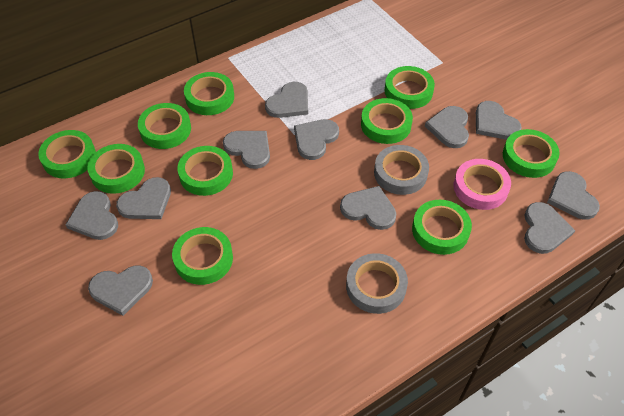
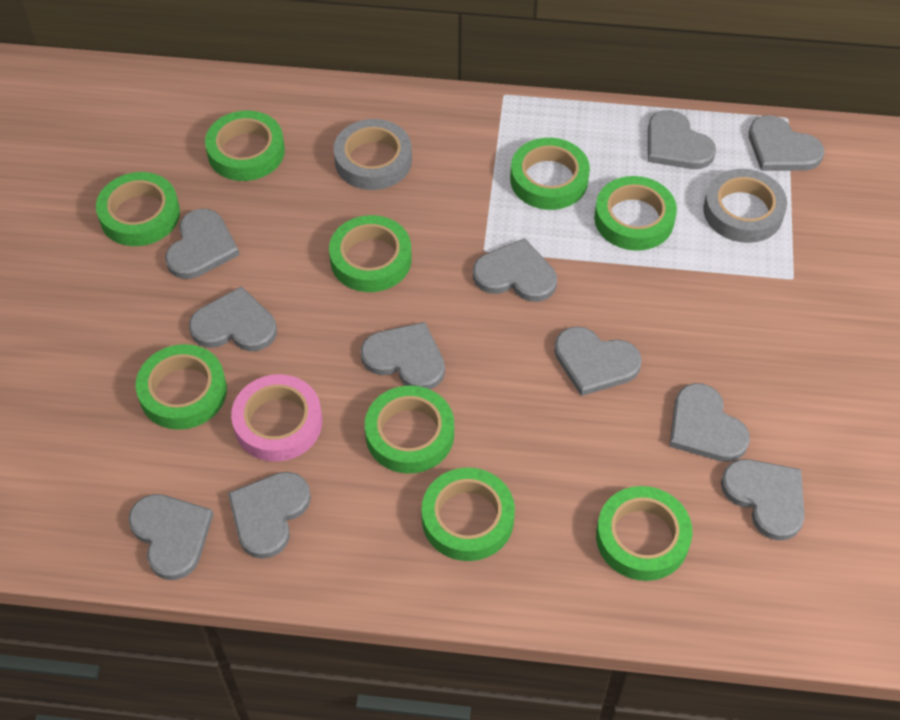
green tape: 10 -> 9

